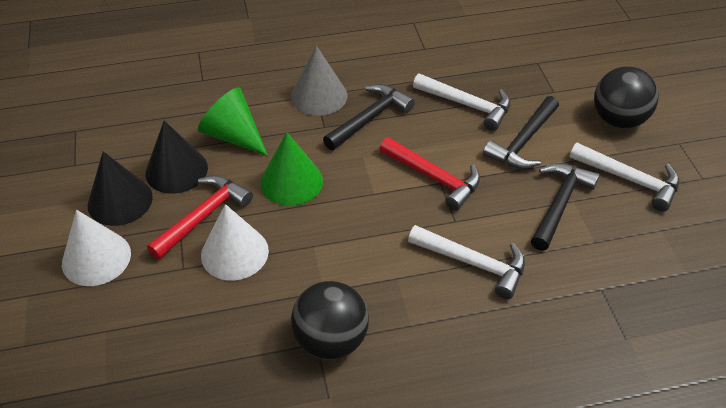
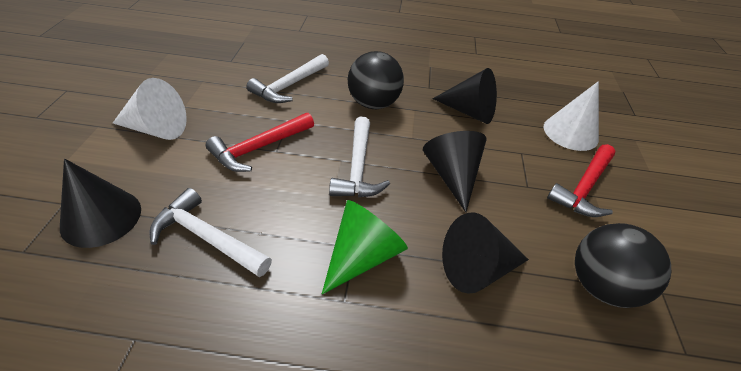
black cone: 2 -> 4
black hammer: 3 -> 0
green cone: 2 -> 1
grey cone: 1 -> 0

